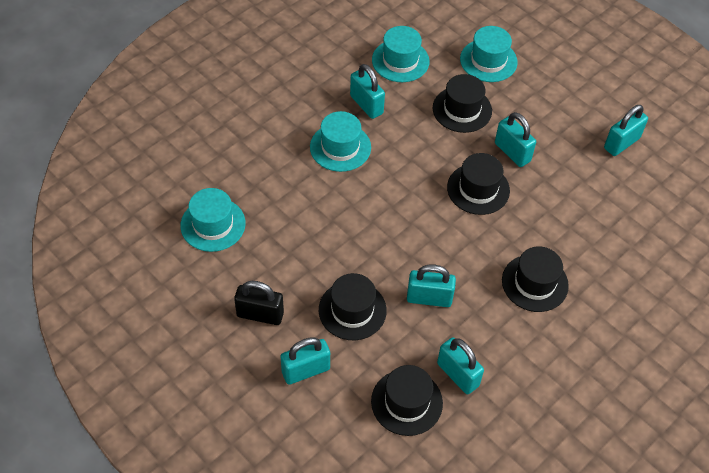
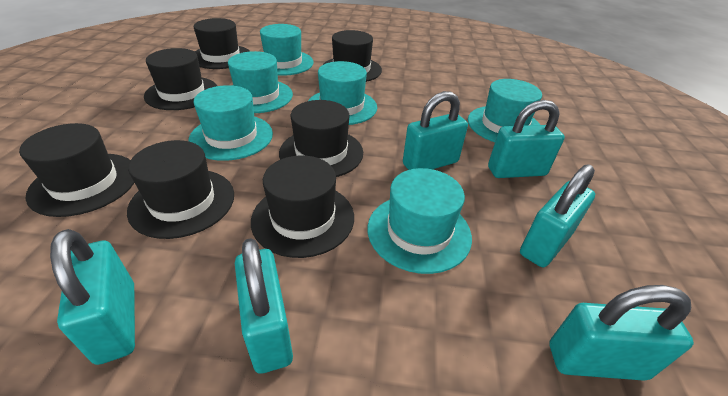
black hat: 5 -> 7
black padlock: 1 -> 0
turquoise hat: 4 -> 6

